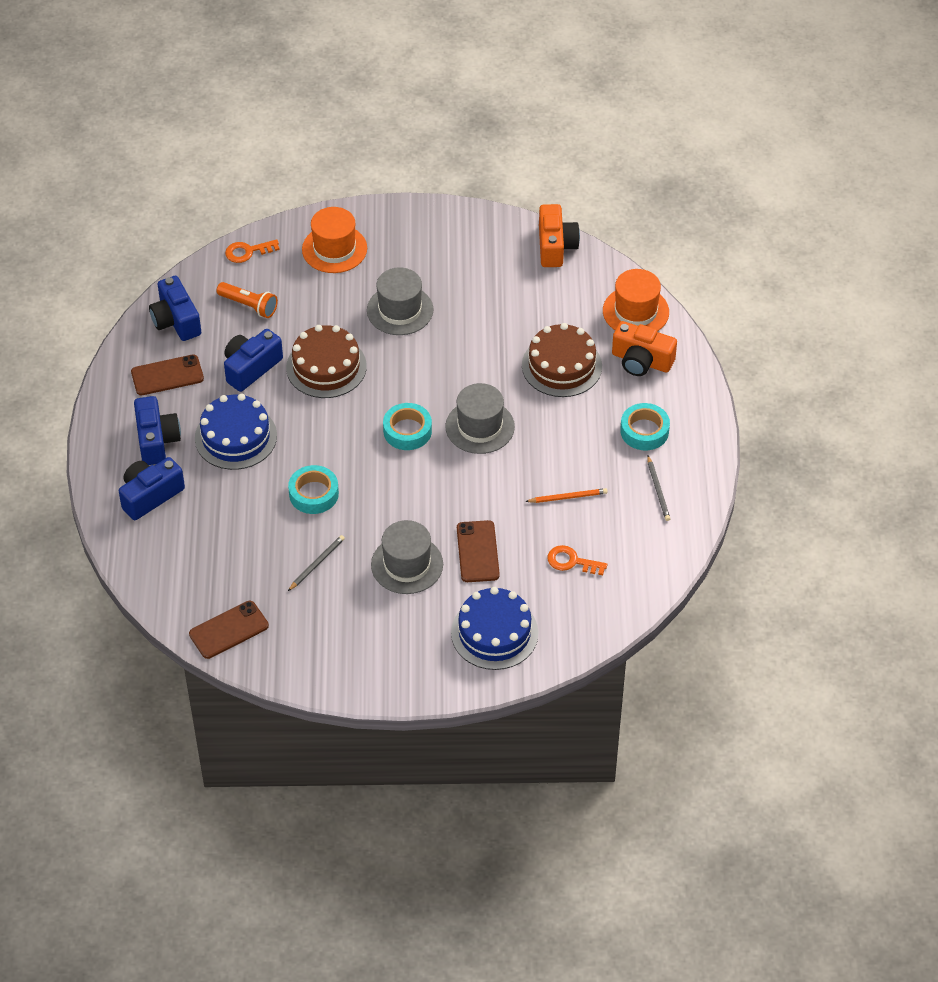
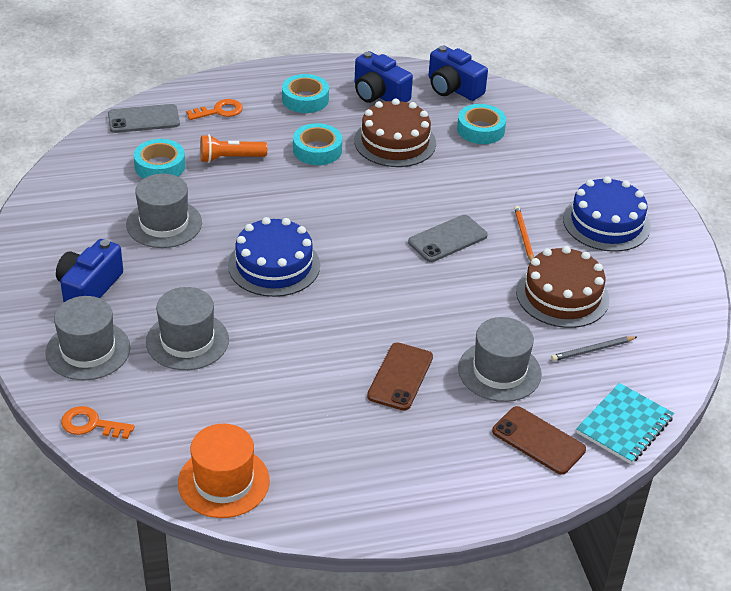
blue camera: 4 -> 3
brown phone: 3 -> 2
grey hat: 3 -> 4
grey pencil: 2 -> 1
grey phone: 0 -> 2
orange camera: 2 -> 0
orange hat: 2 -> 1
turquoise notebook: 0 -> 1
turquoise tape: 3 -> 4

